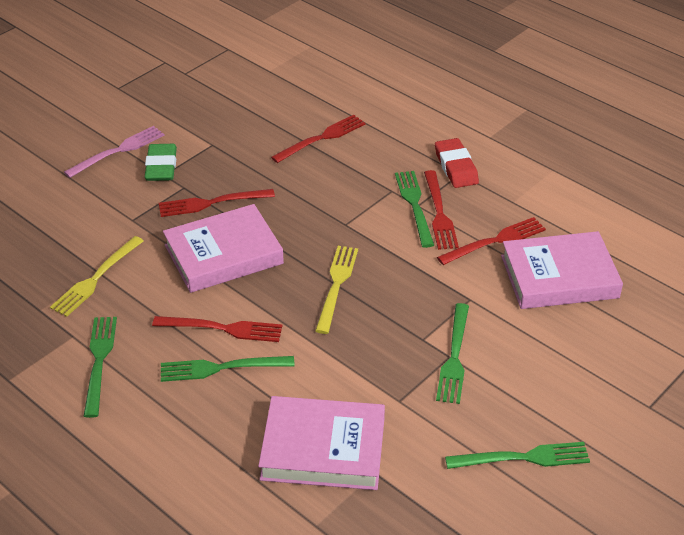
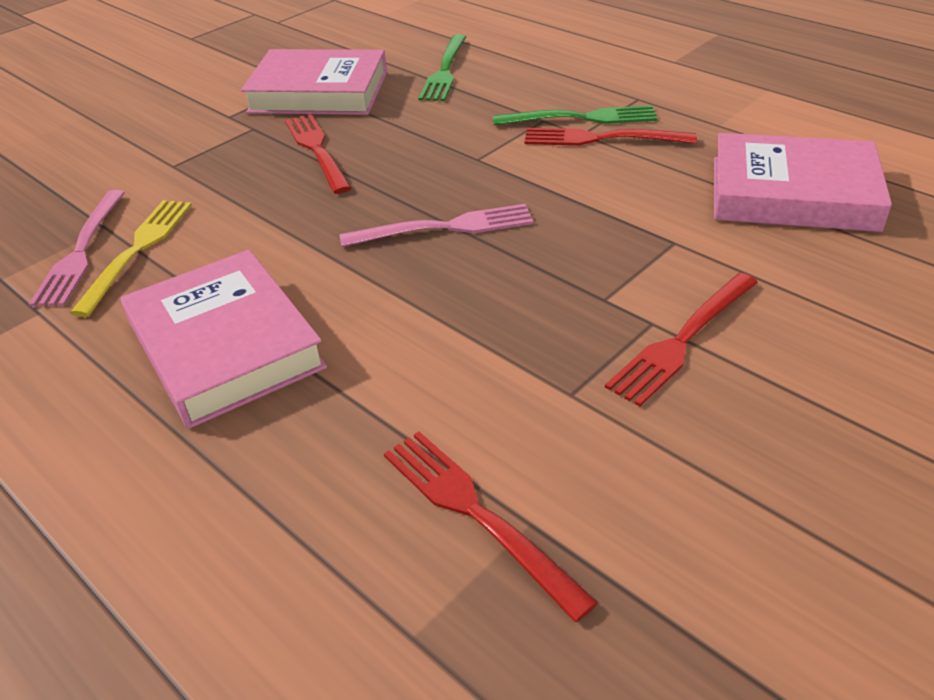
green eraser: 1 -> 0
green fork: 5 -> 2
pink fork: 1 -> 2
red eraser: 1 -> 0
red fork: 5 -> 4
yellow fork: 2 -> 1

